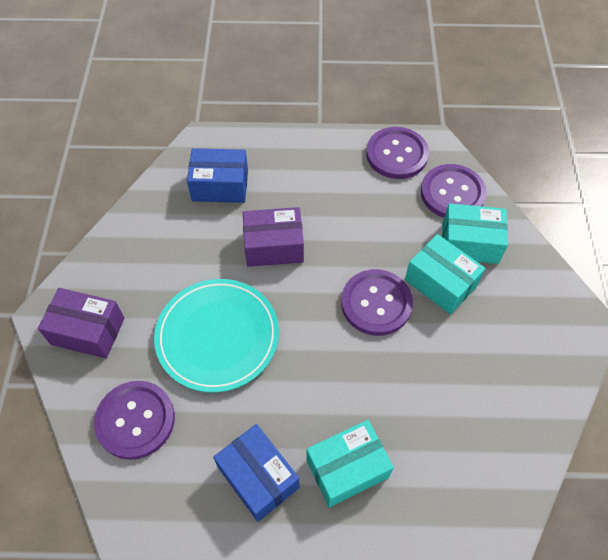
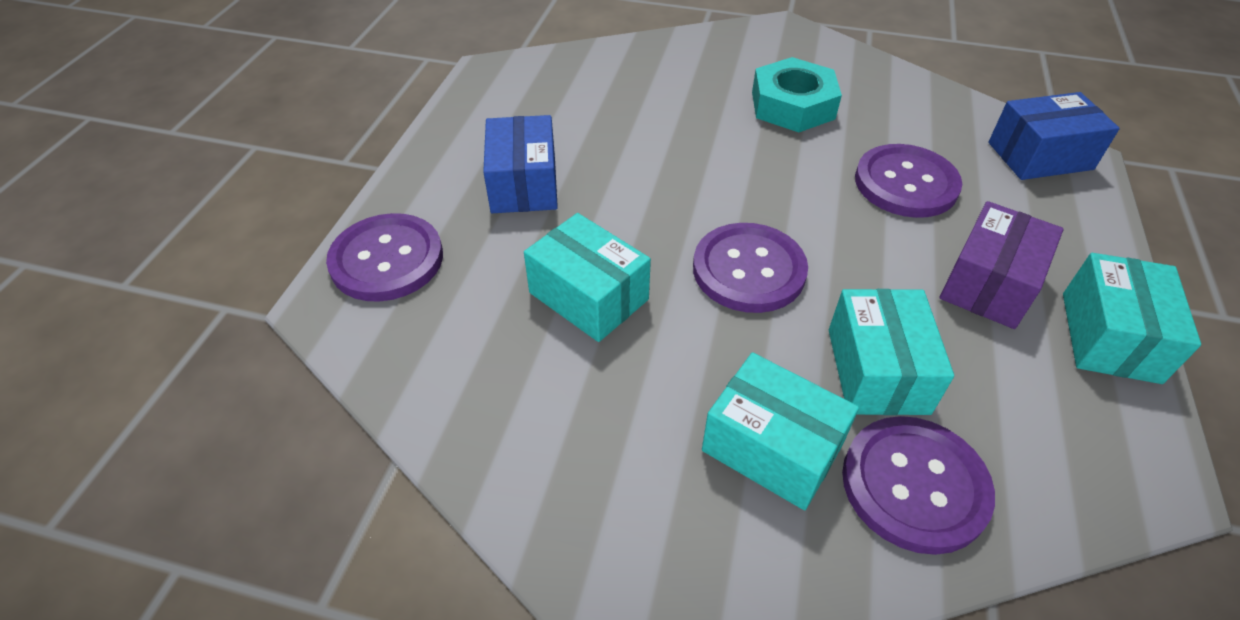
purple box: 2 -> 1
turquoise box: 3 -> 4
turquoise nut: 0 -> 1
turquoise plate: 1 -> 0

